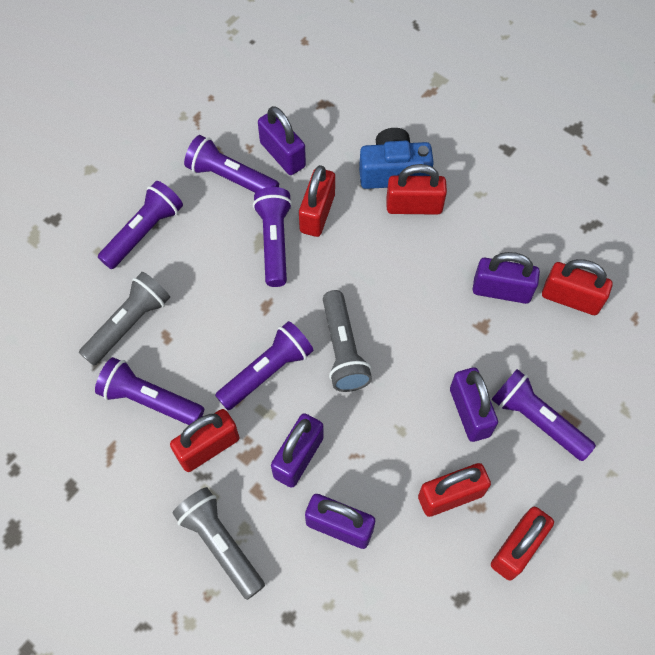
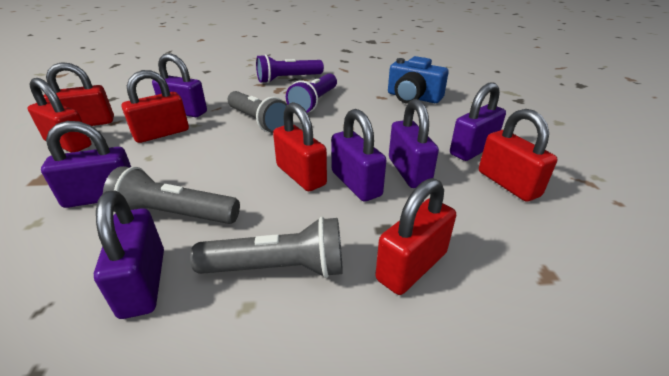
purple flashlight: 6 -> 2
purple padlock: 5 -> 6

